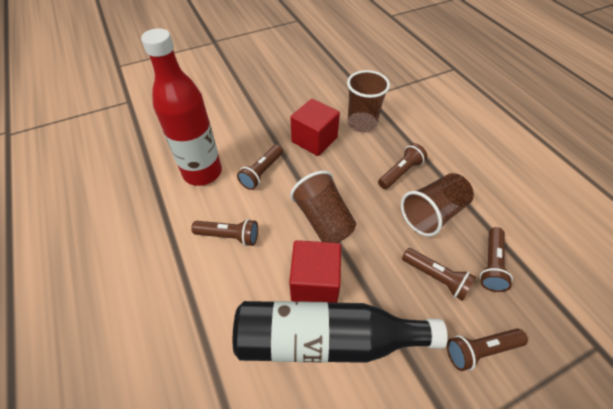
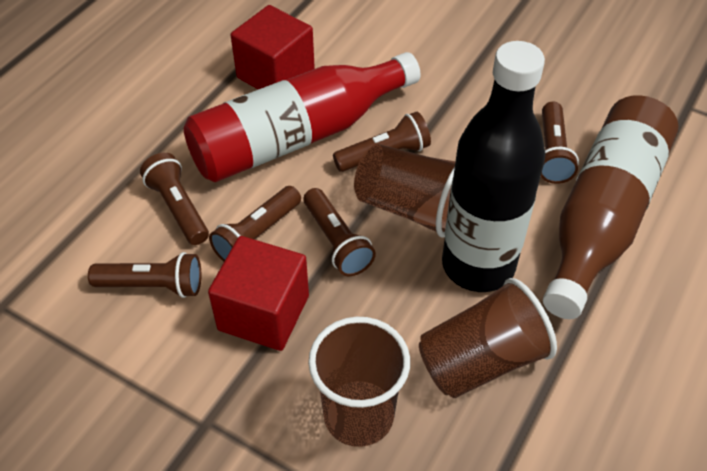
brown bottle: 0 -> 1

